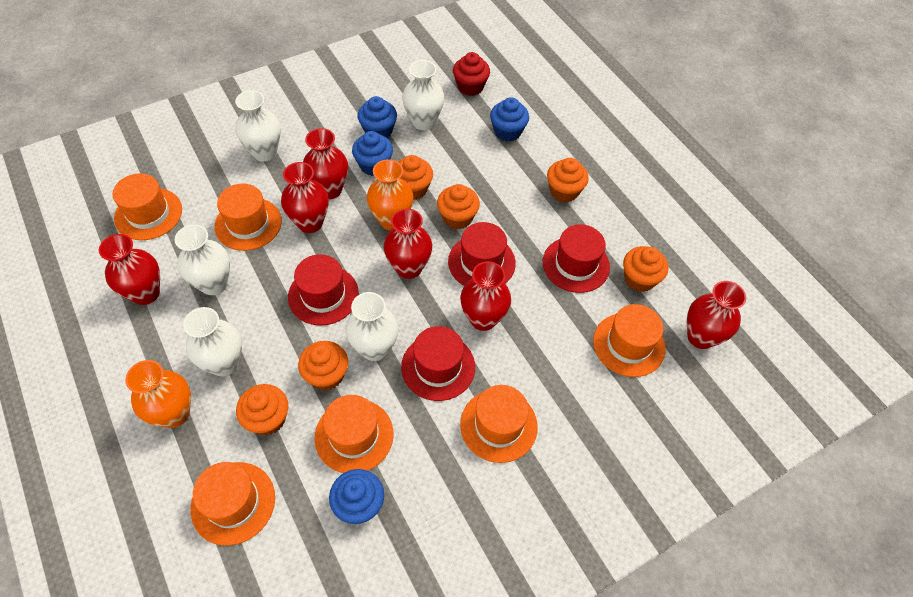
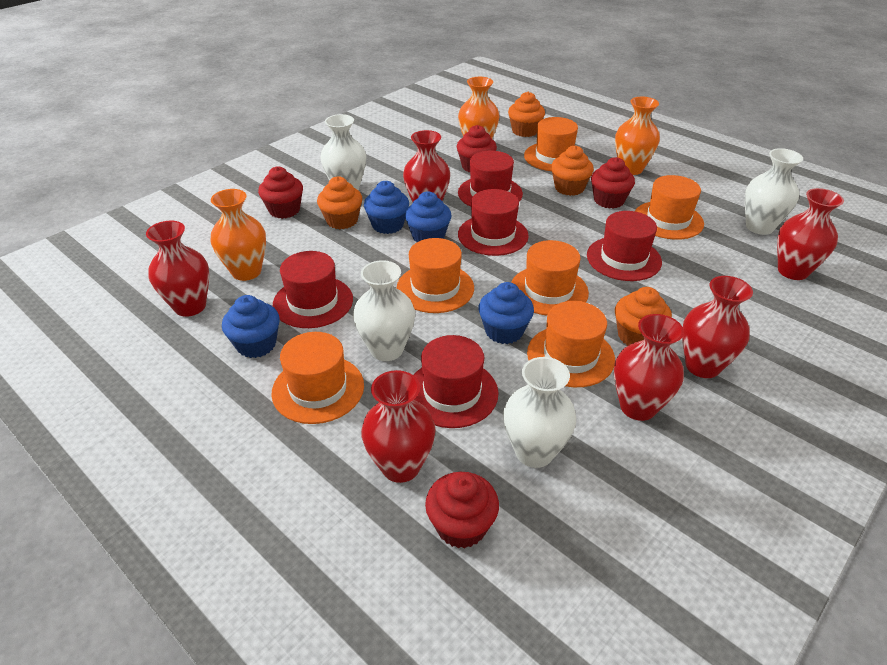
orange cupcake: 6 -> 4
orange vase: 2 -> 3
red cupcake: 1 -> 4
red hat: 4 -> 5
white vase: 5 -> 4

